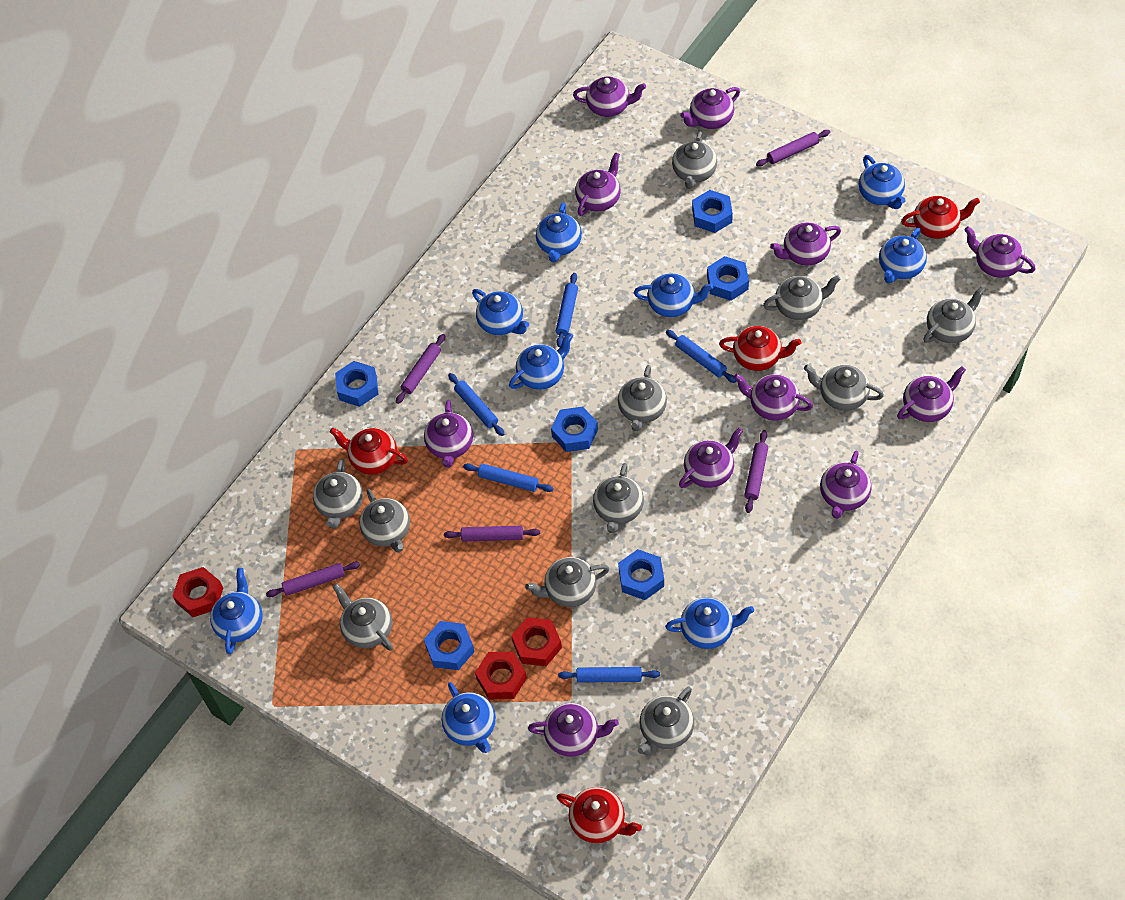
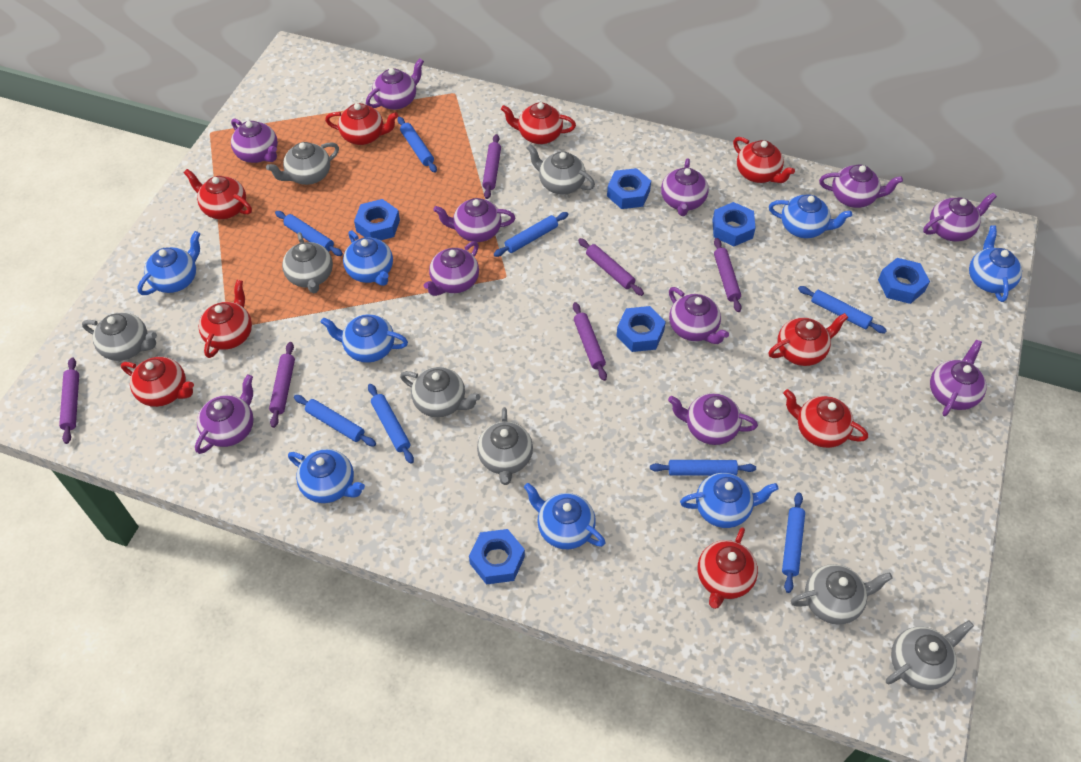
blue rolling pin: 5 -> 8
blue teapot: 9 -> 8
grey teapot: 11 -> 8
purple rolling pin: 5 -> 6
red nut: 3 -> 0
red teapot: 4 -> 9

